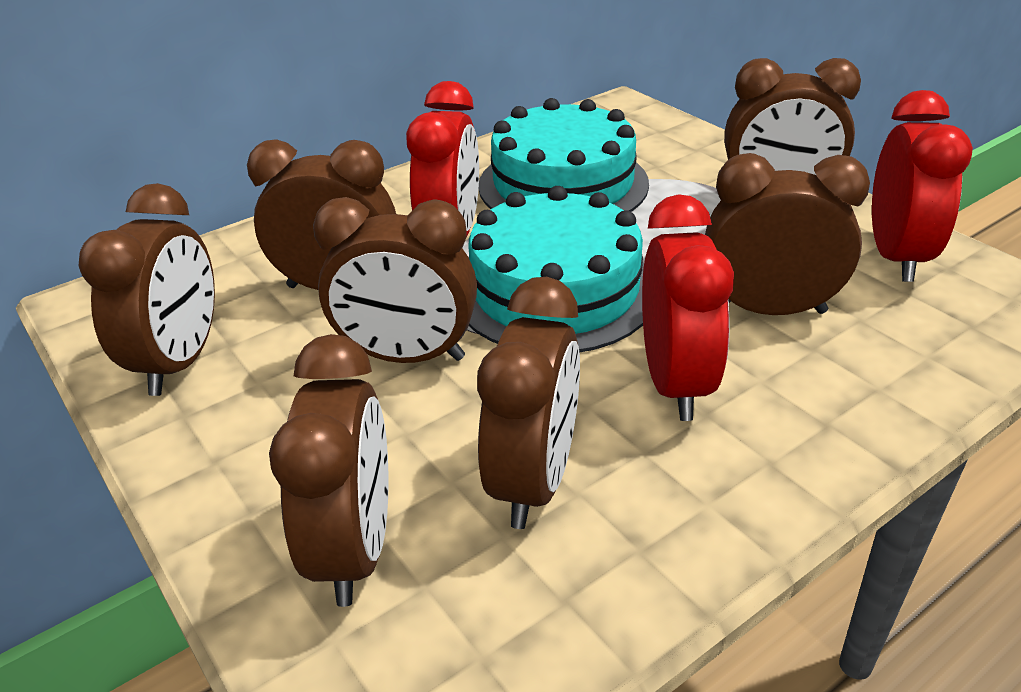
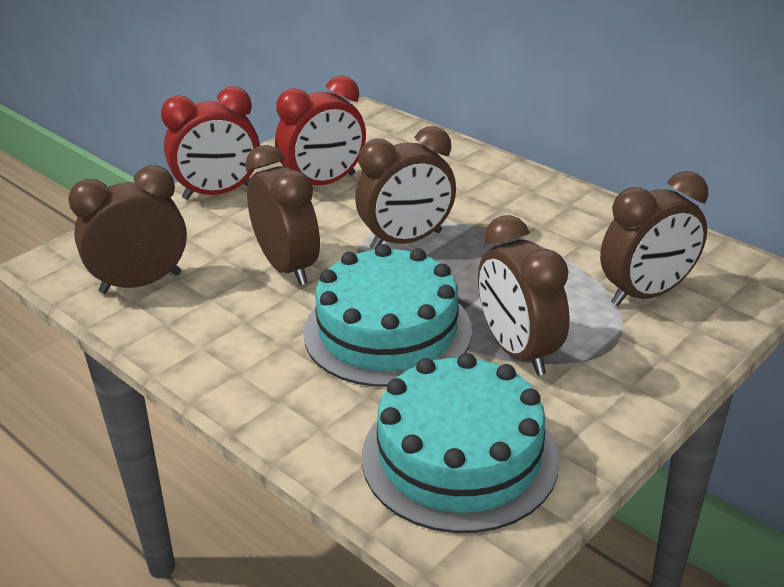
brown clock: 7 -> 5
red clock: 3 -> 2

